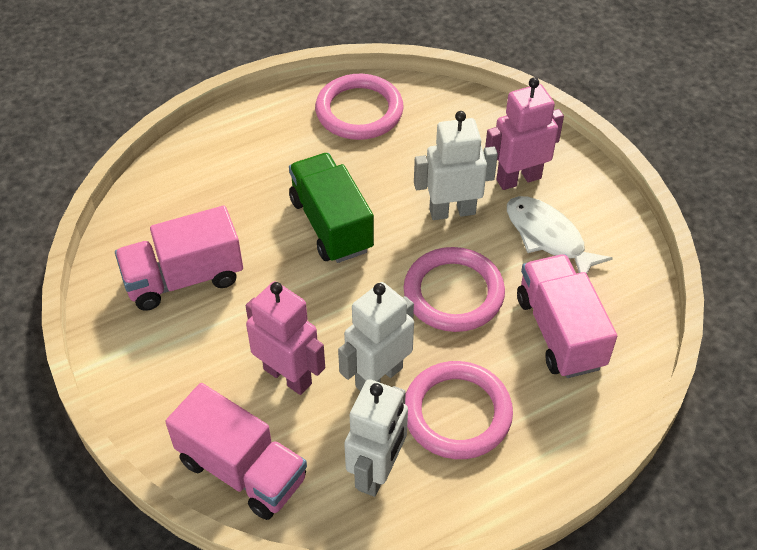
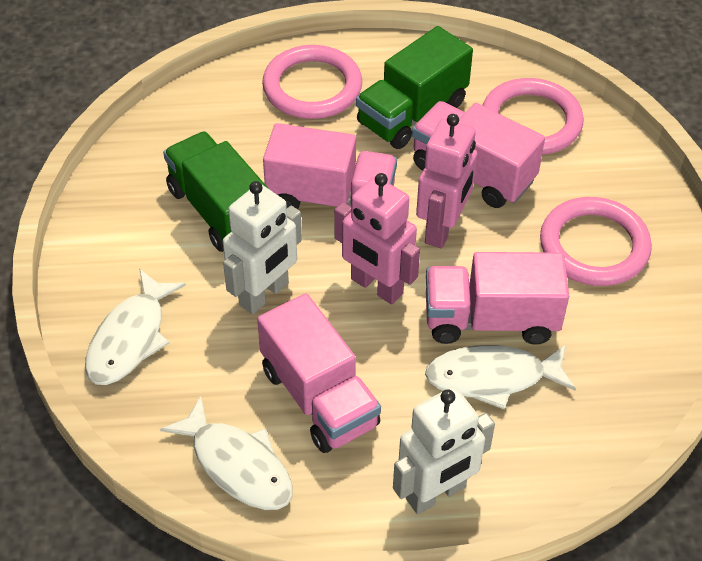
green truck: 1 -> 2
pink truck: 3 -> 4
white fish: 1 -> 3
white robot: 3 -> 2

